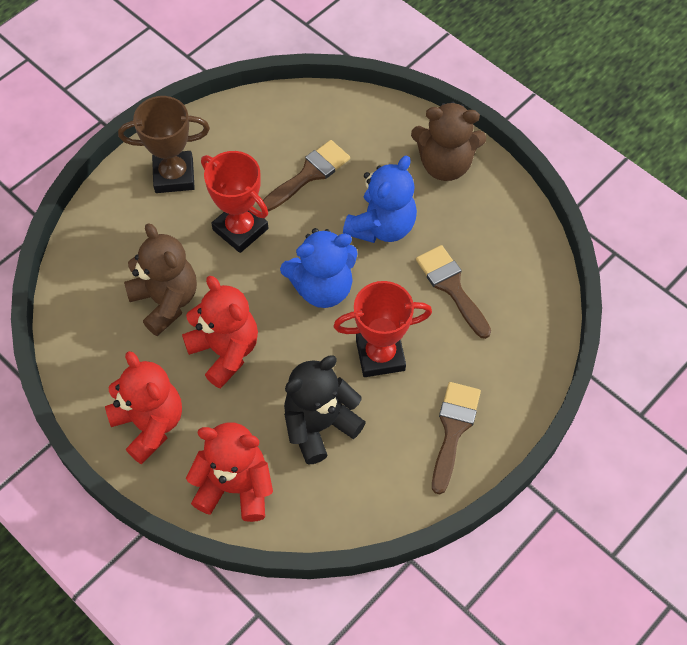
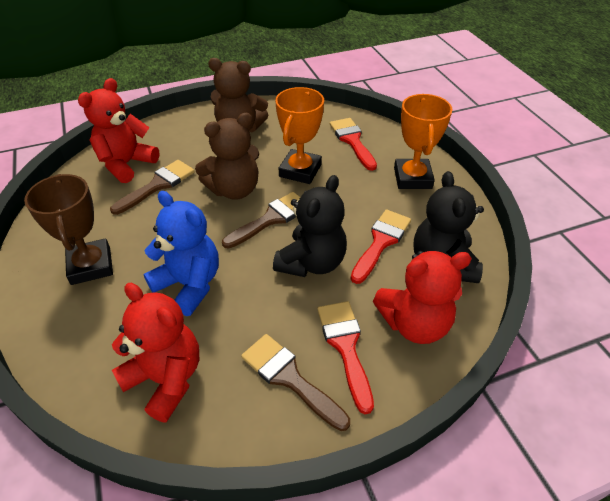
black teddy bear: 1 -> 2
blue teddy bear: 2 -> 1
orange trophy: 0 -> 2
red brush: 0 -> 3
red trophy: 2 -> 0

